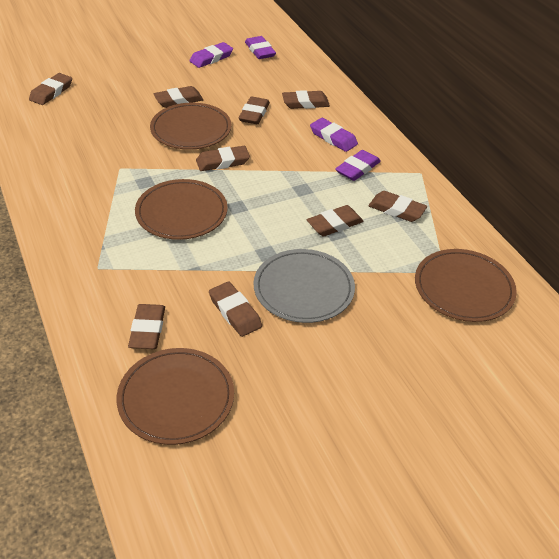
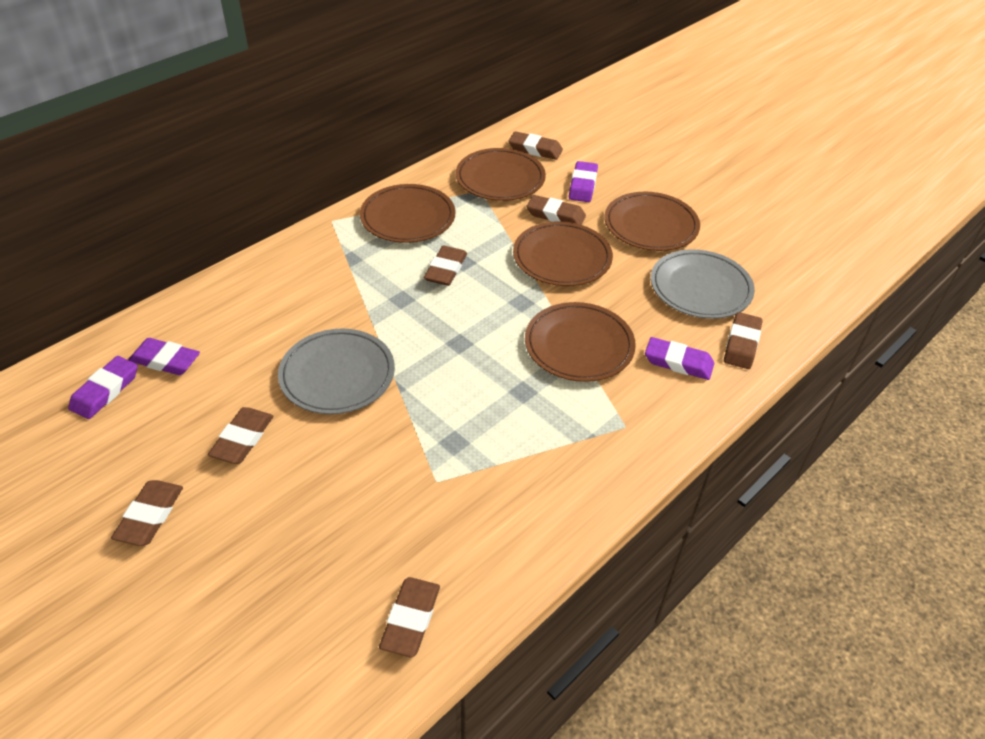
brown eraser: 9 -> 7
brown plate: 4 -> 5
grey plate: 1 -> 2

